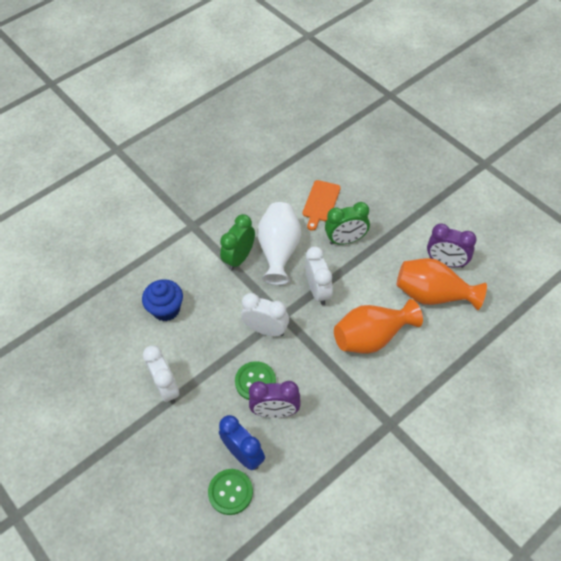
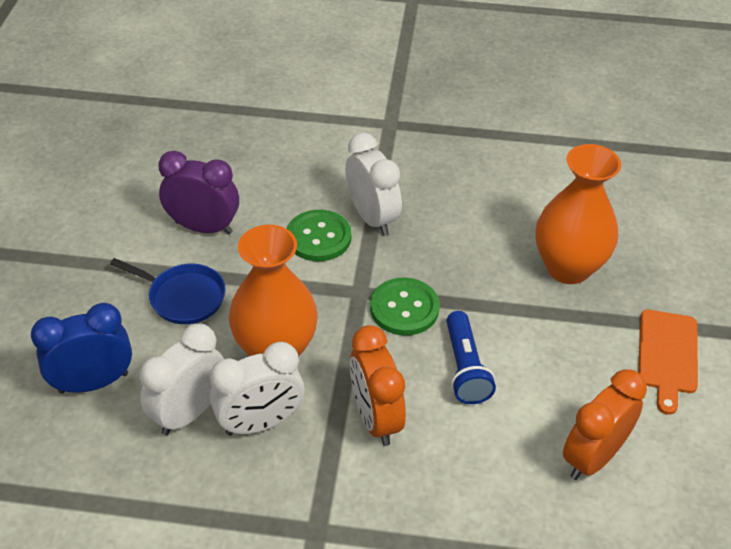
blue cupcake: 1 -> 0
blue flashlight: 0 -> 1
blue pan: 0 -> 1
green clock: 2 -> 0
orange clock: 0 -> 2
purple clock: 2 -> 1
white vase: 1 -> 0

